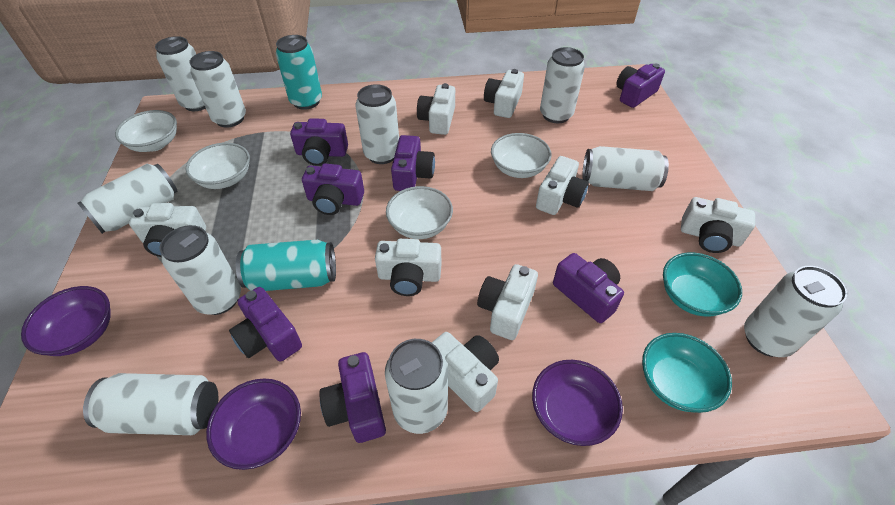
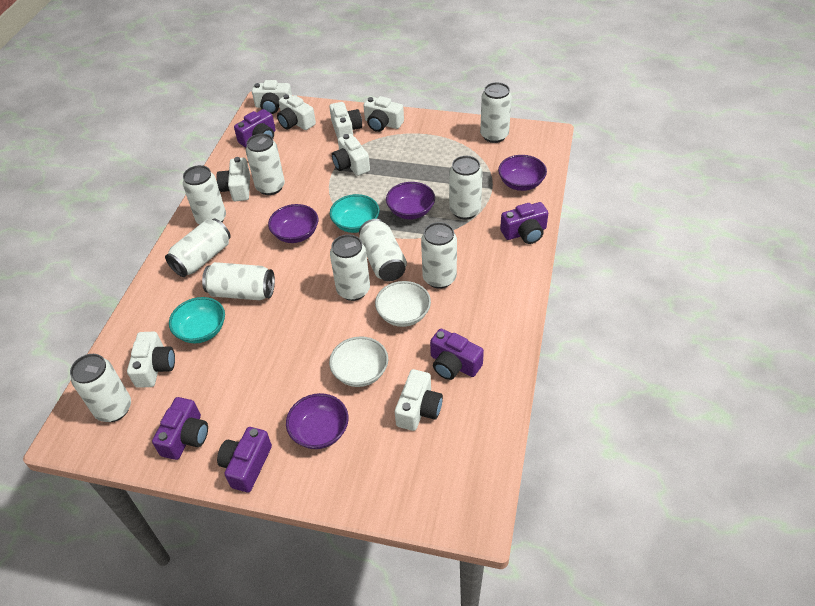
purple bowl: 3 -> 4
purple camera: 7 -> 5
turquoise can: 2 -> 0
white bowl: 4 -> 2

